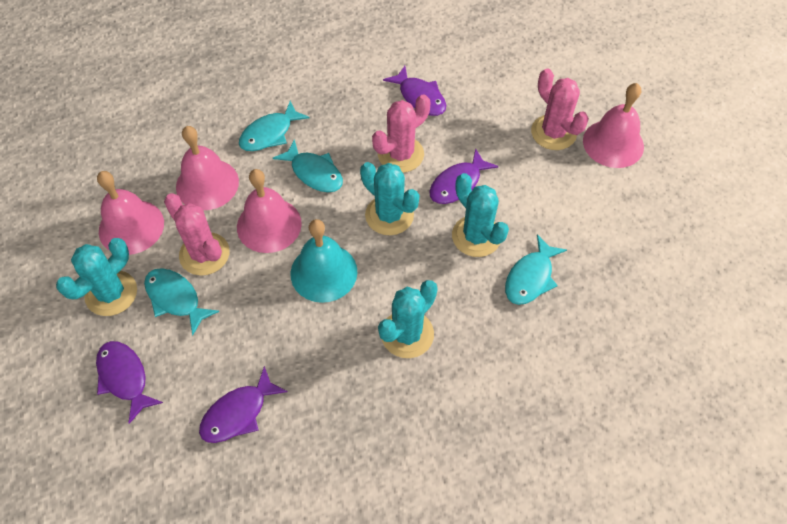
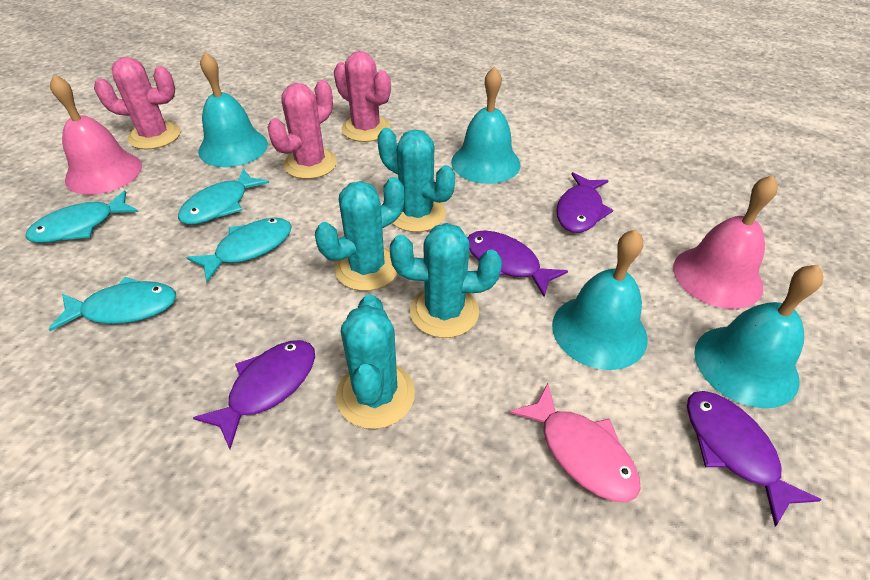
pink bell: 4 -> 2
pink fish: 0 -> 1
turquoise bell: 1 -> 4

